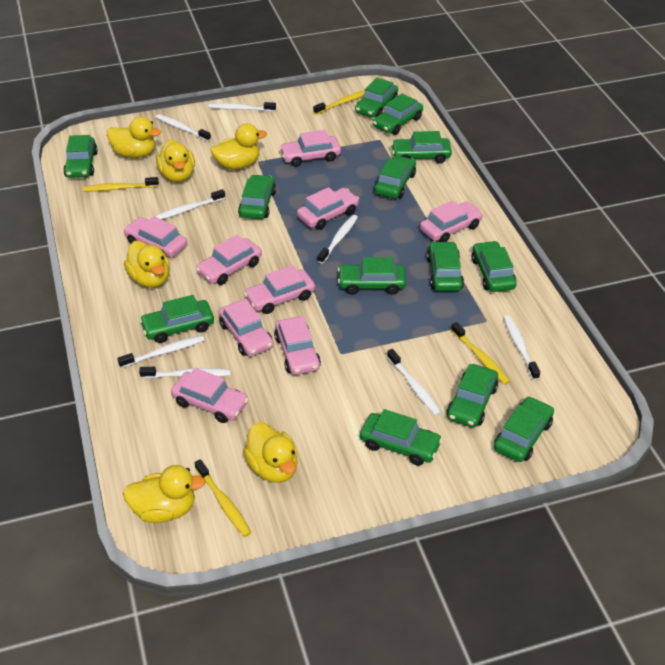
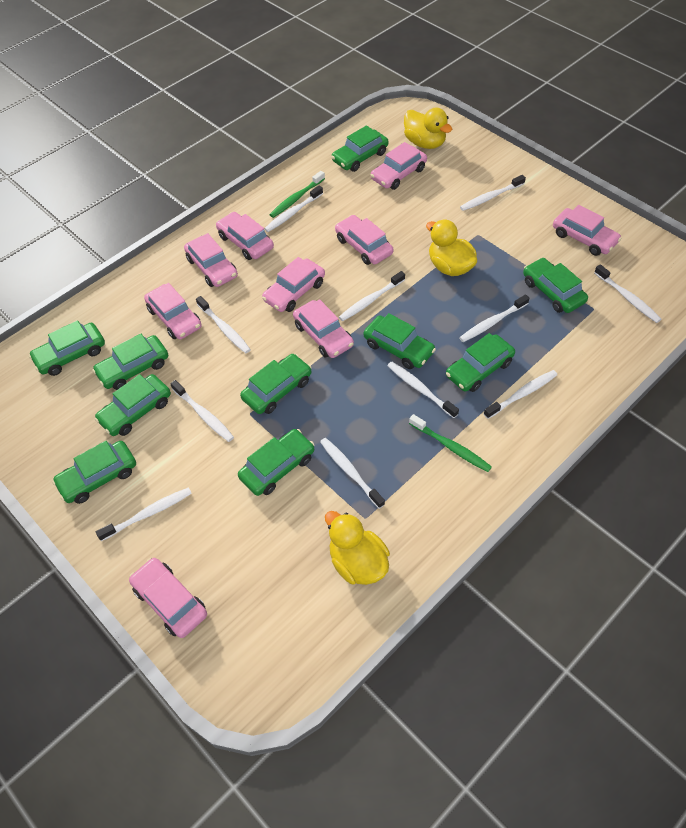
green car: 13 -> 10
green toothbrush: 0 -> 2
white toothbrush: 8 -> 11
yellow duck: 6 -> 3
yellow toothbrush: 4 -> 0

